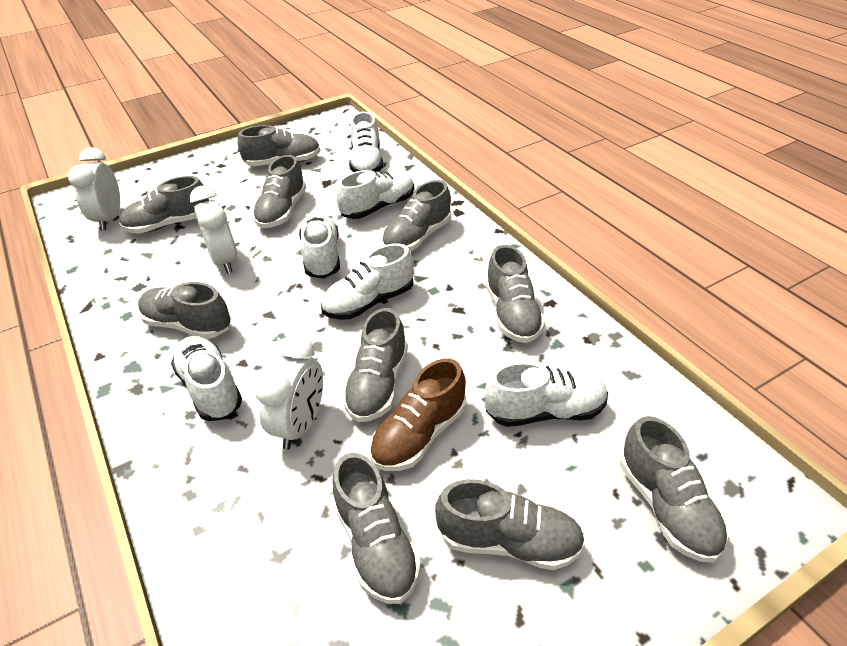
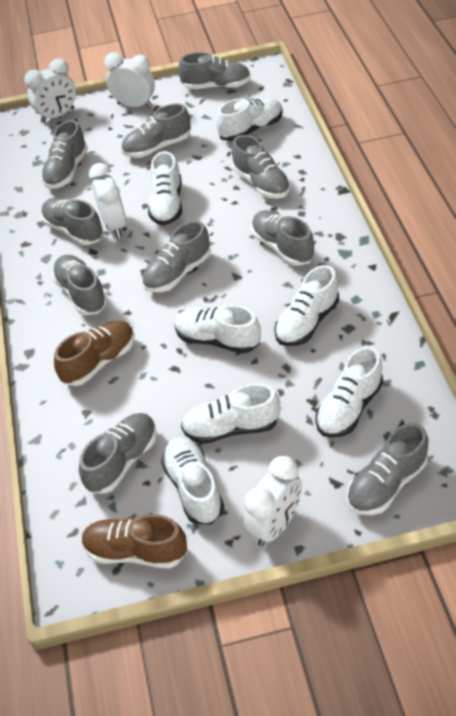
brown shoe: 1 -> 2
white clock: 3 -> 4
white shoe: 6 -> 7

